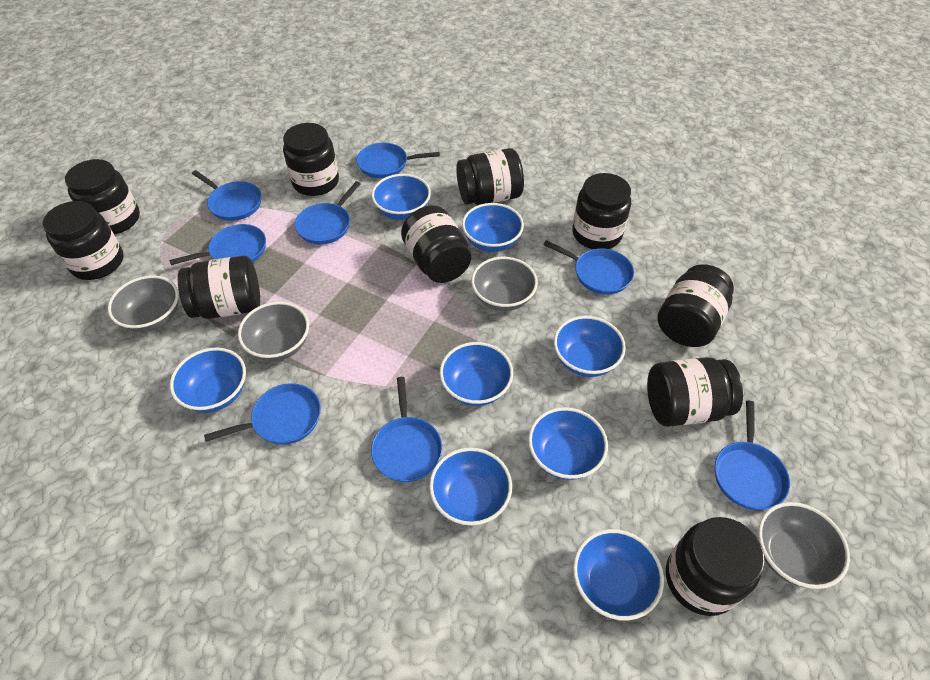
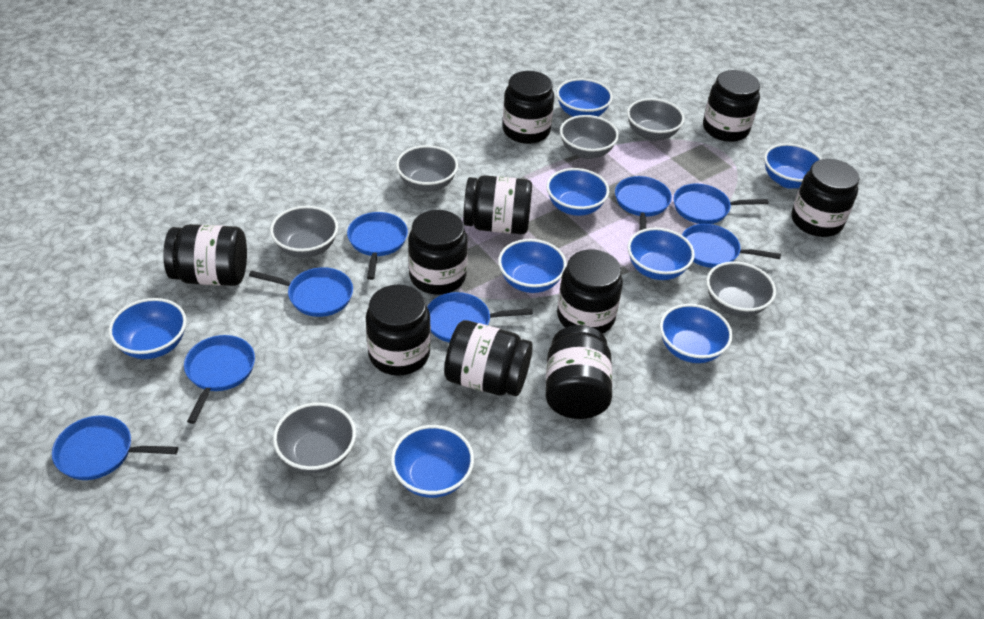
grey bowl: 4 -> 6

